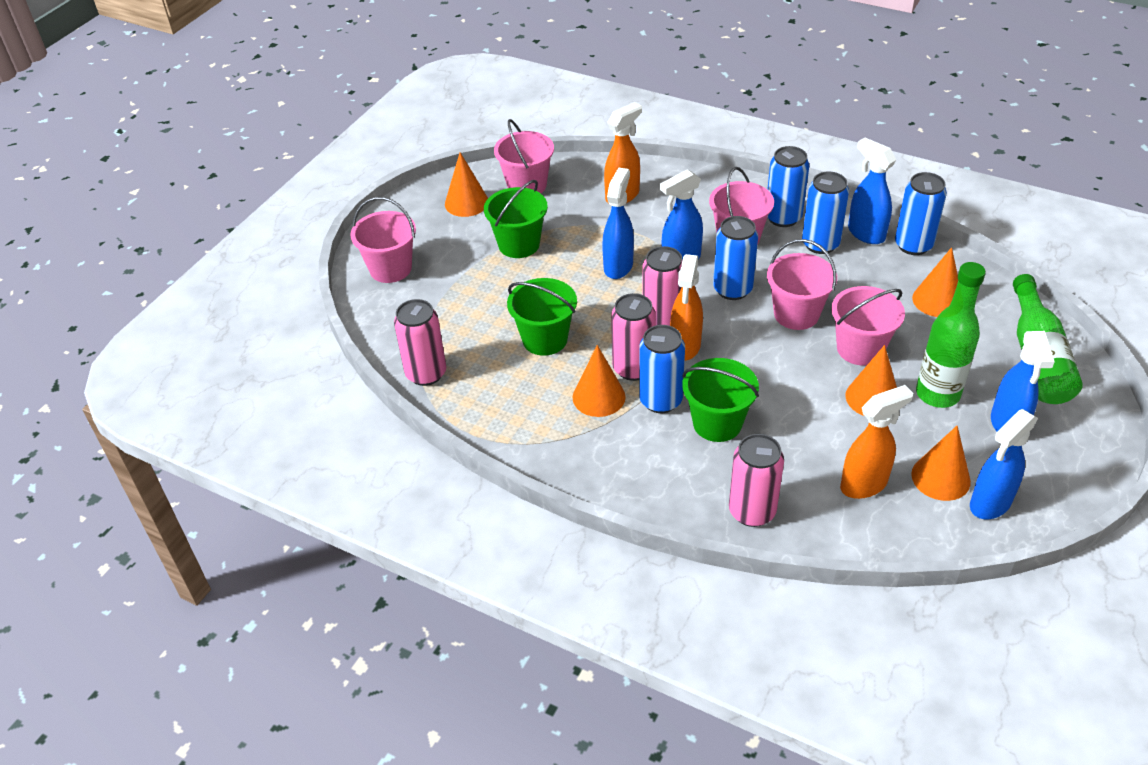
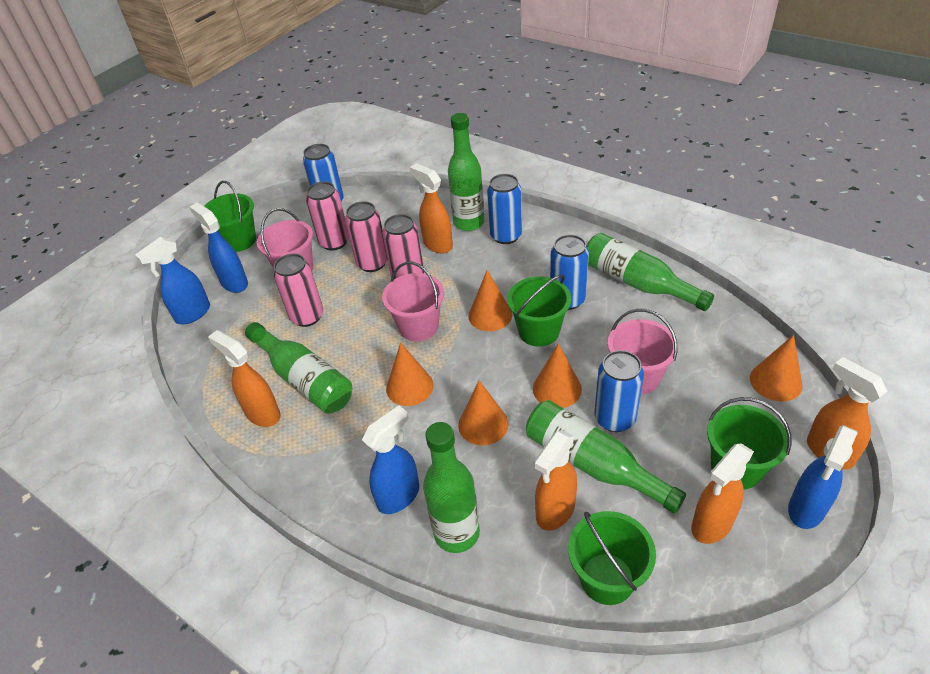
blue can: 5 -> 4
blue spray bottle: 5 -> 4
green bottle: 2 -> 5
green bucket: 3 -> 4
orange spray bottle: 3 -> 5
pink bucket: 5 -> 3

